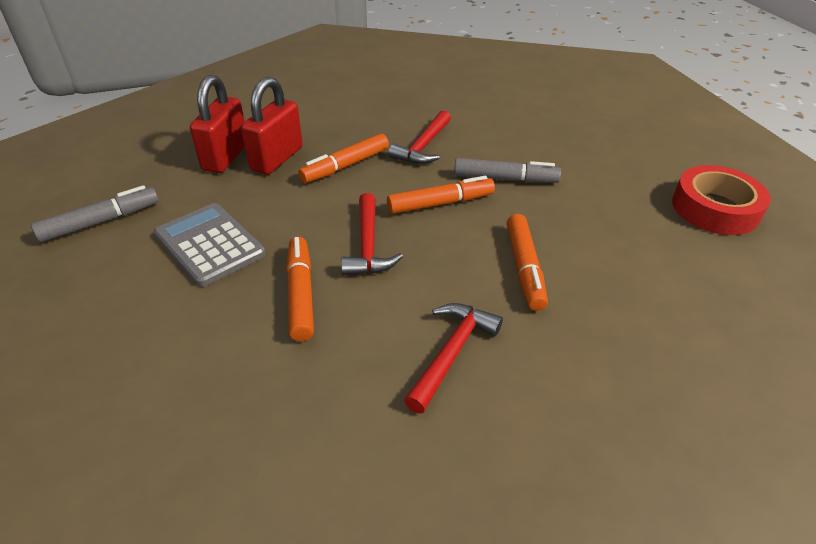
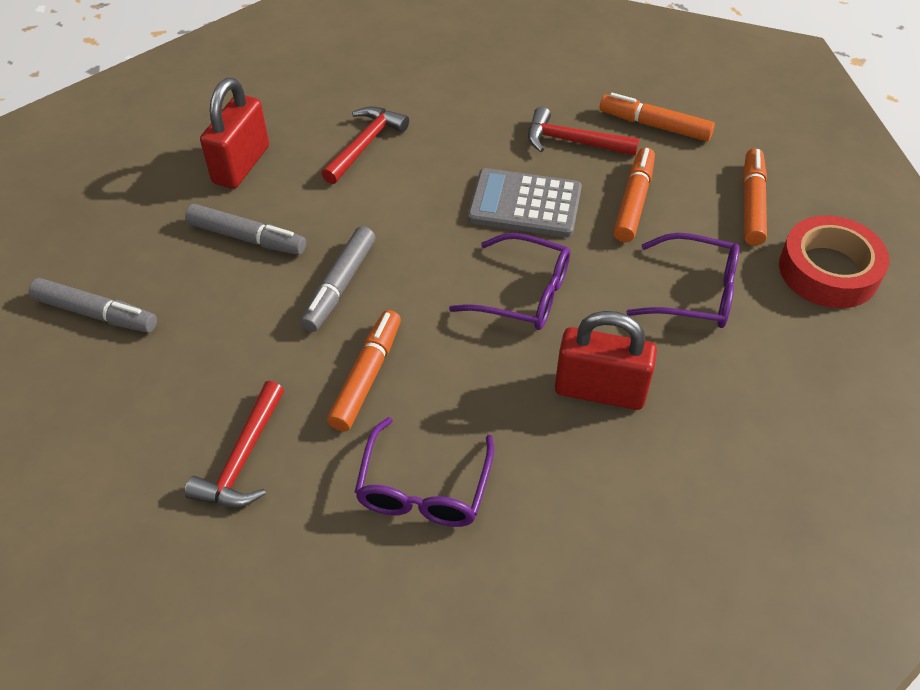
grey marker: 2 -> 3
purple glasses: 0 -> 3

